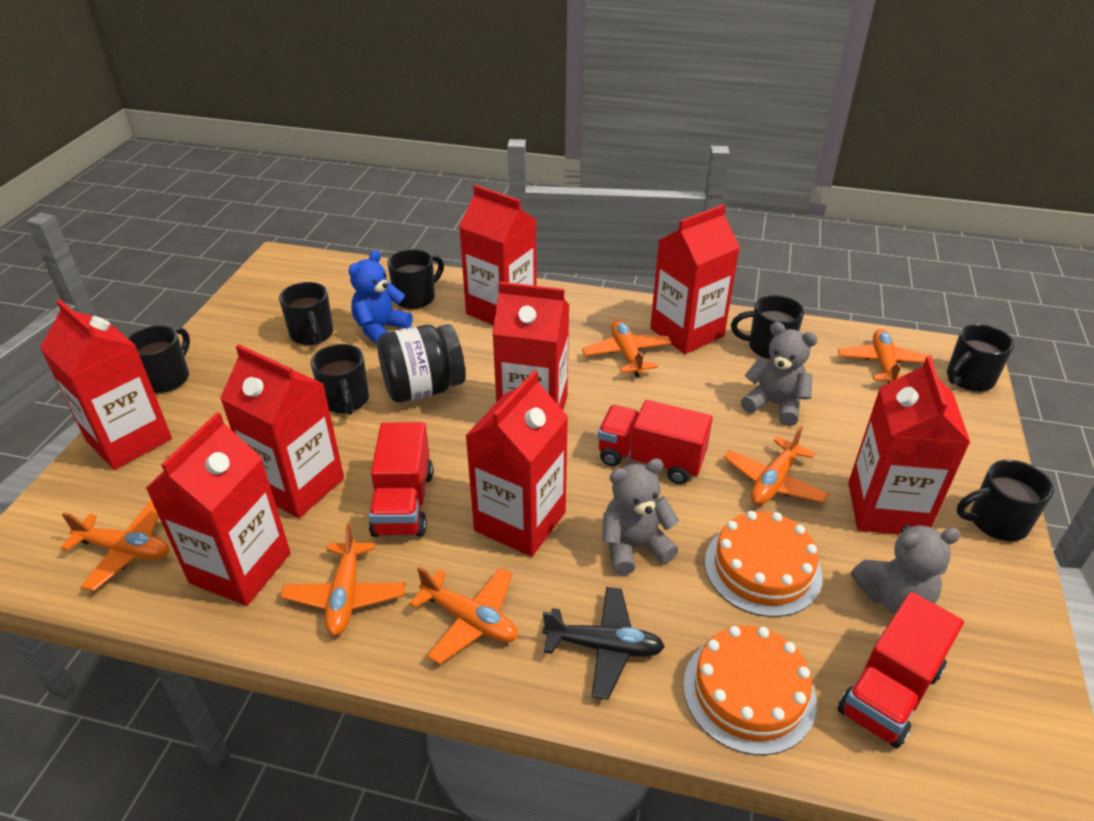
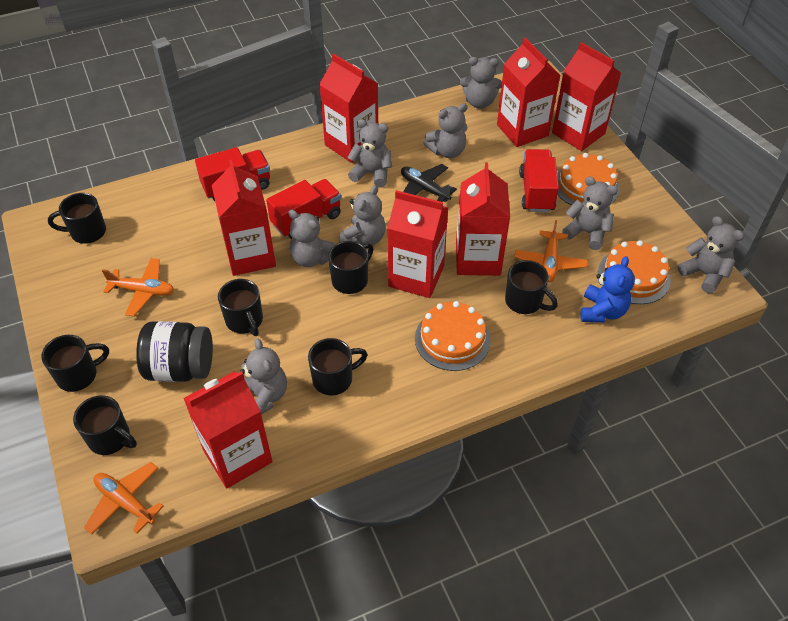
grey teddy bear: 3 -> 8
orange cake: 2 -> 3
orange plane: 6 -> 3
red carton: 8 -> 7

